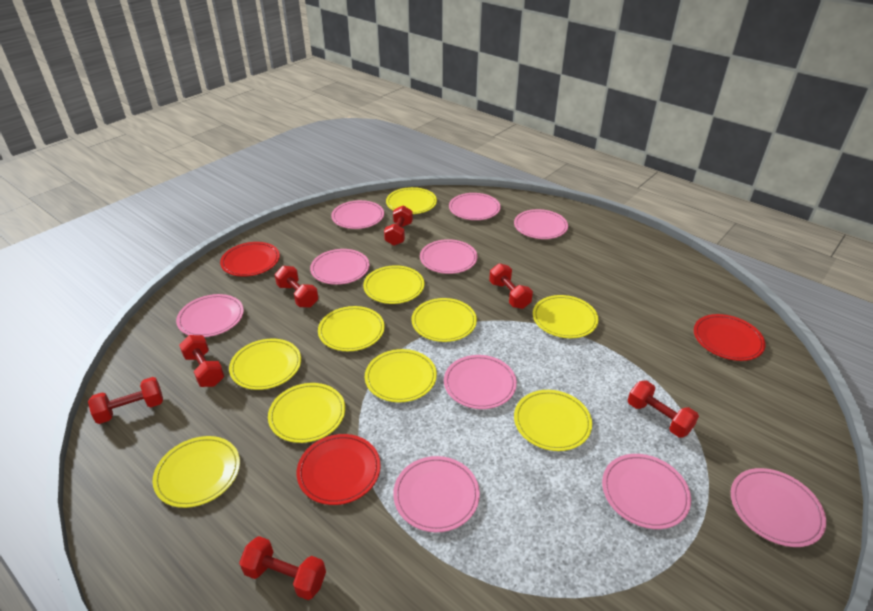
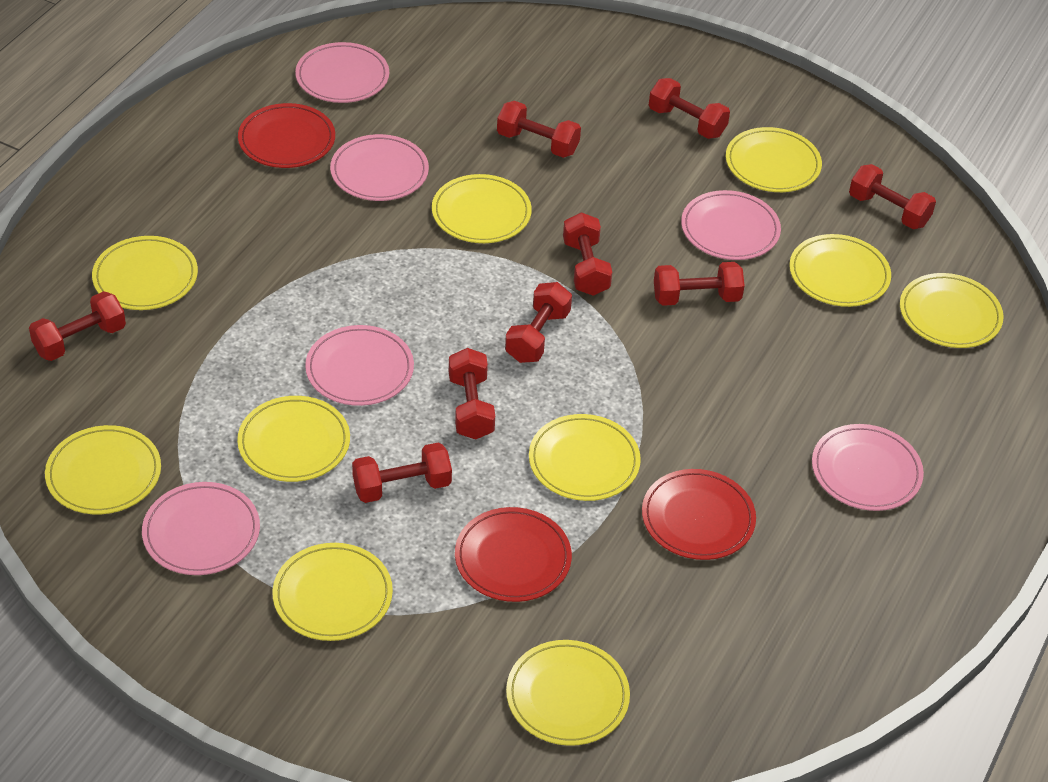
pink plate: 10 -> 6
red dumbbell: 7 -> 9

